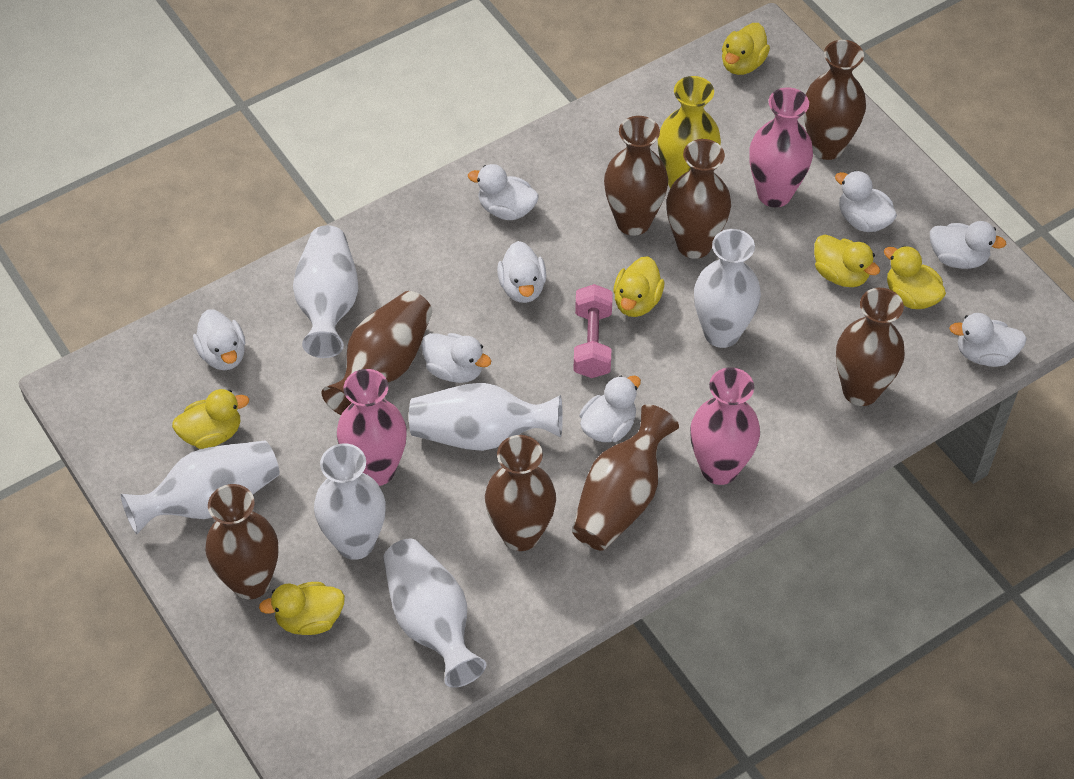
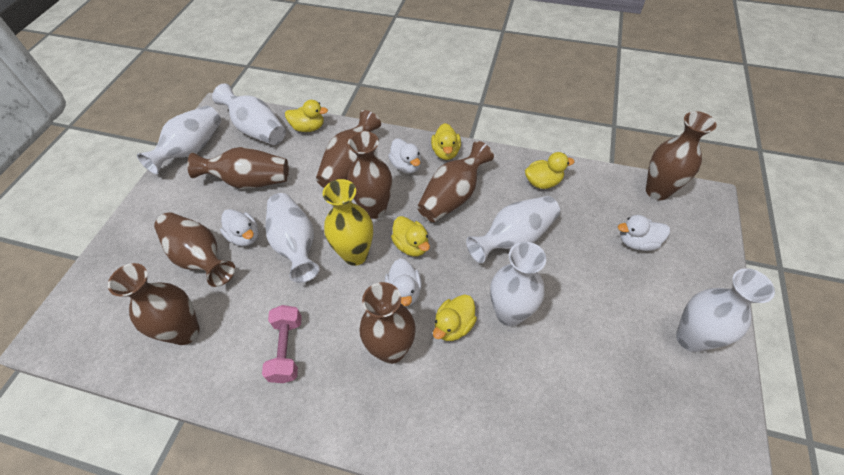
pink vase: 3 -> 0
white duck: 8 -> 4
yellow duck: 6 -> 5

